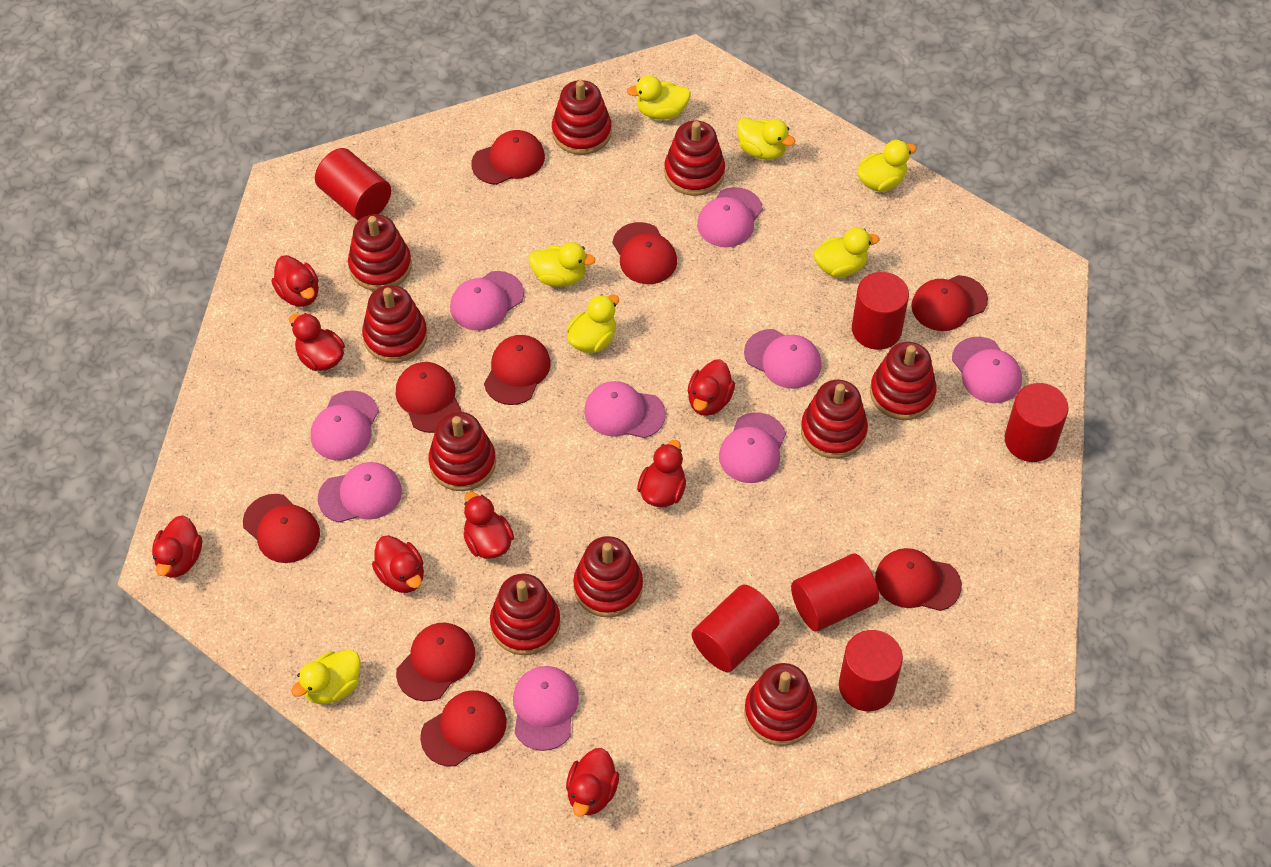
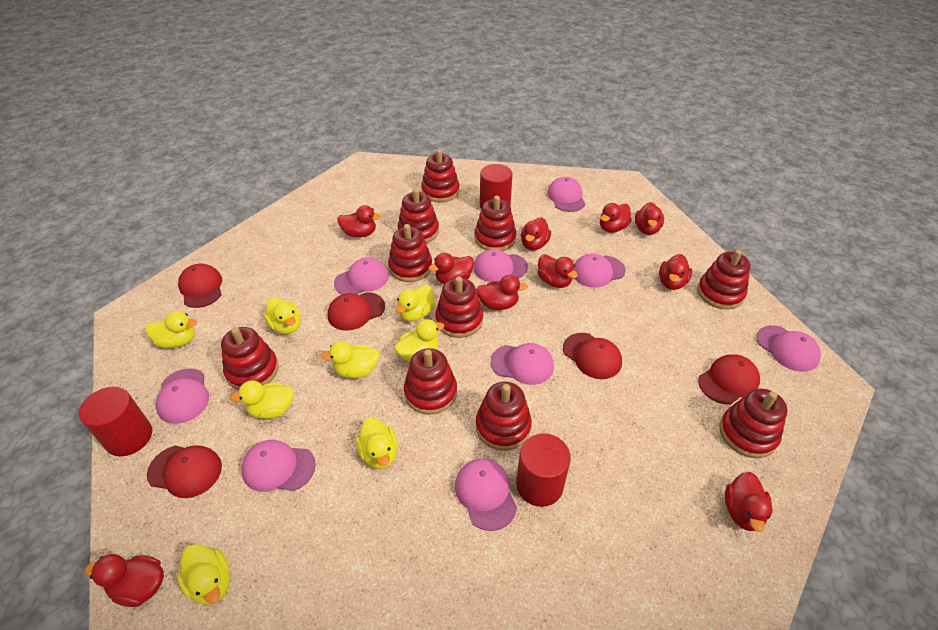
red cap: 9 -> 5
red cylinder: 6 -> 3
red duck: 8 -> 10
yellow duck: 7 -> 8

